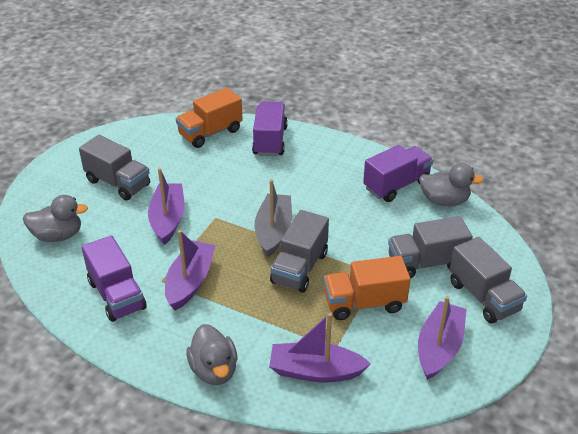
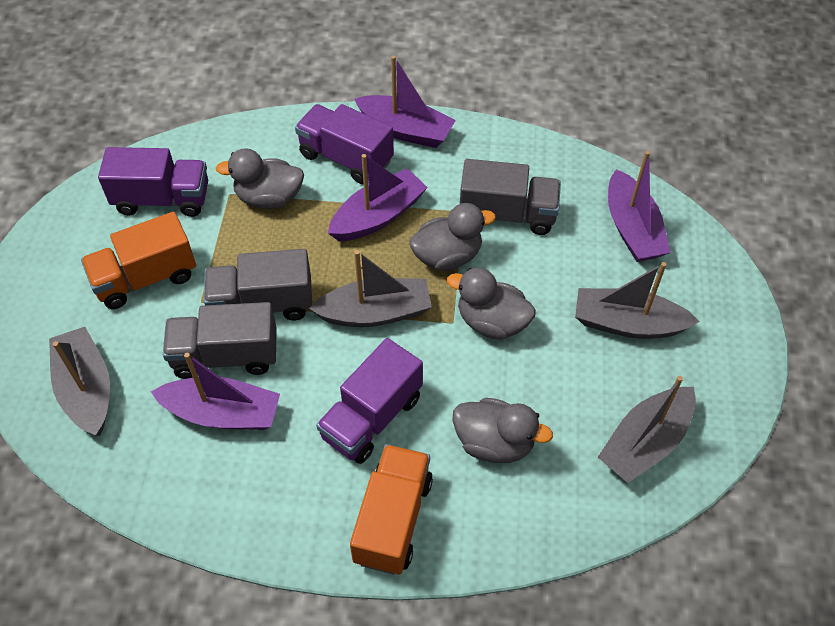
grey boat: 1 -> 4
grey duck: 3 -> 4
grey truck: 4 -> 3

